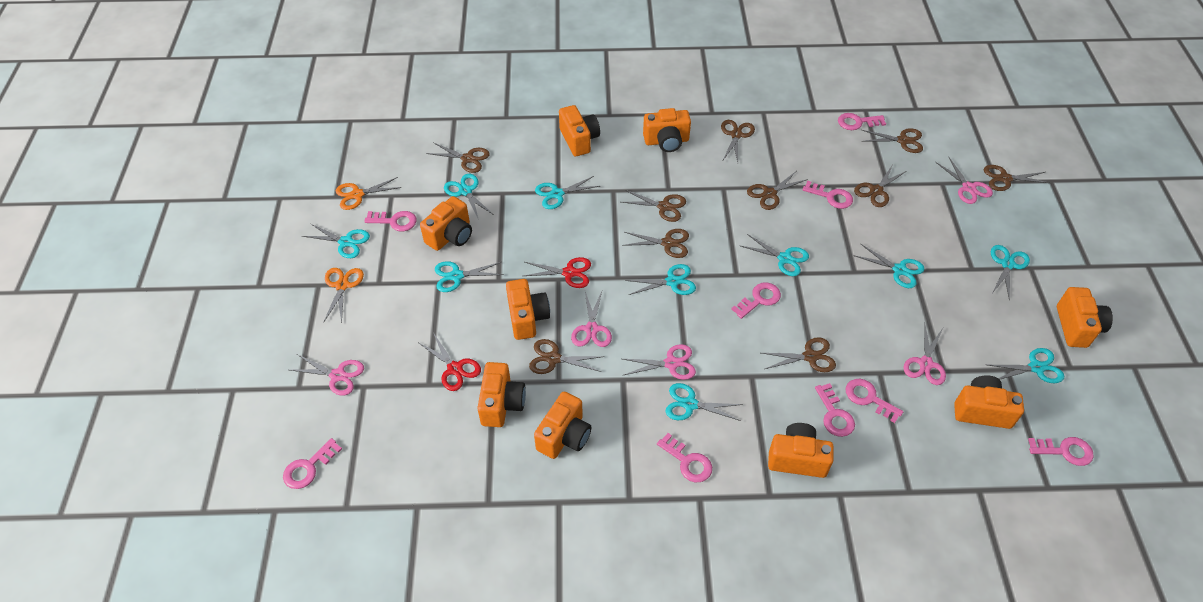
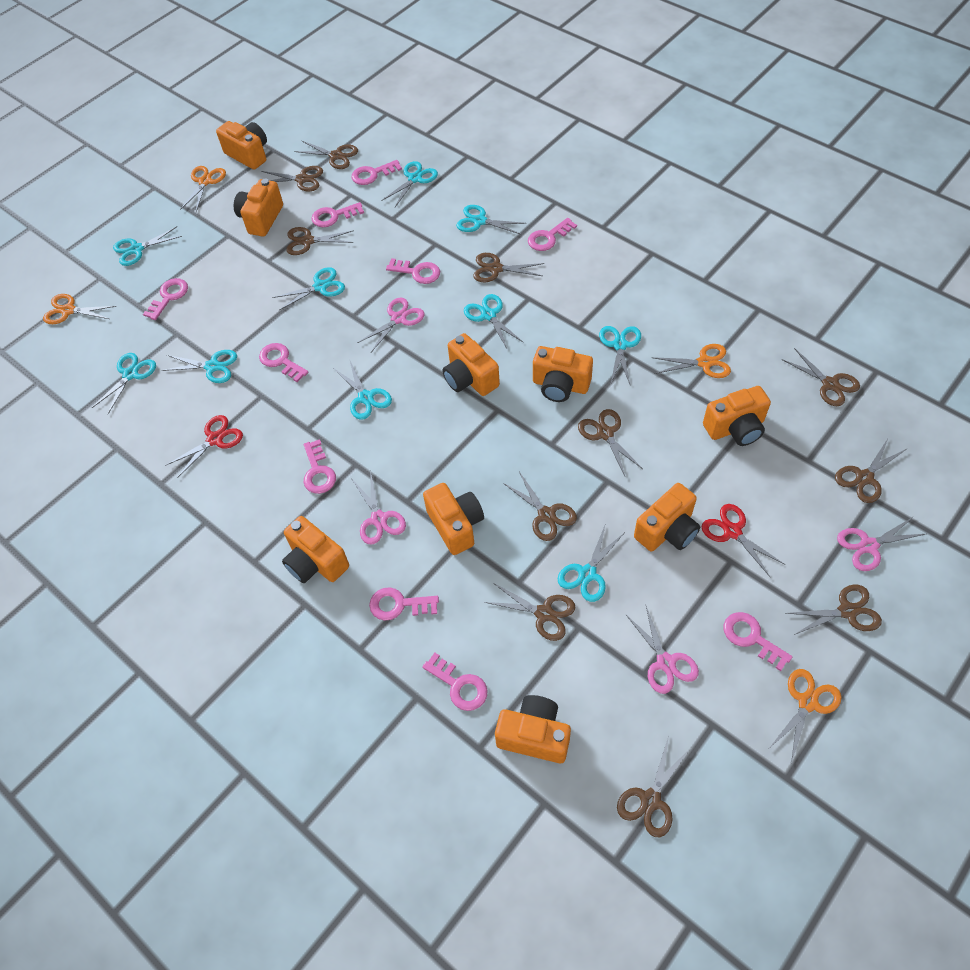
brown scissors: 10 -> 11
orange scissors: 2 -> 4
pink key: 9 -> 10
pink scissors: 5 -> 4

